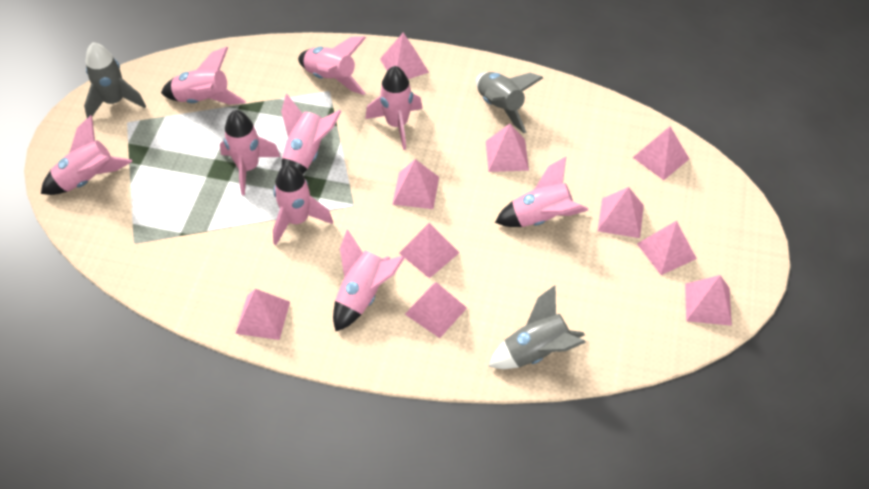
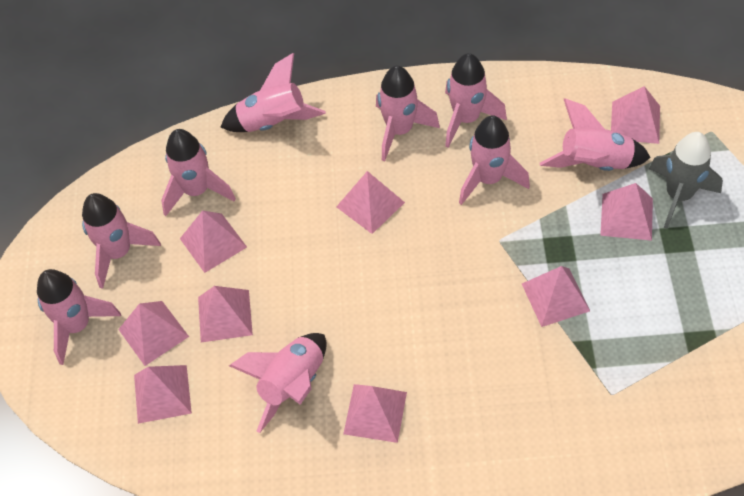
grey rocket: 3 -> 1
pink pyramid: 10 -> 9

